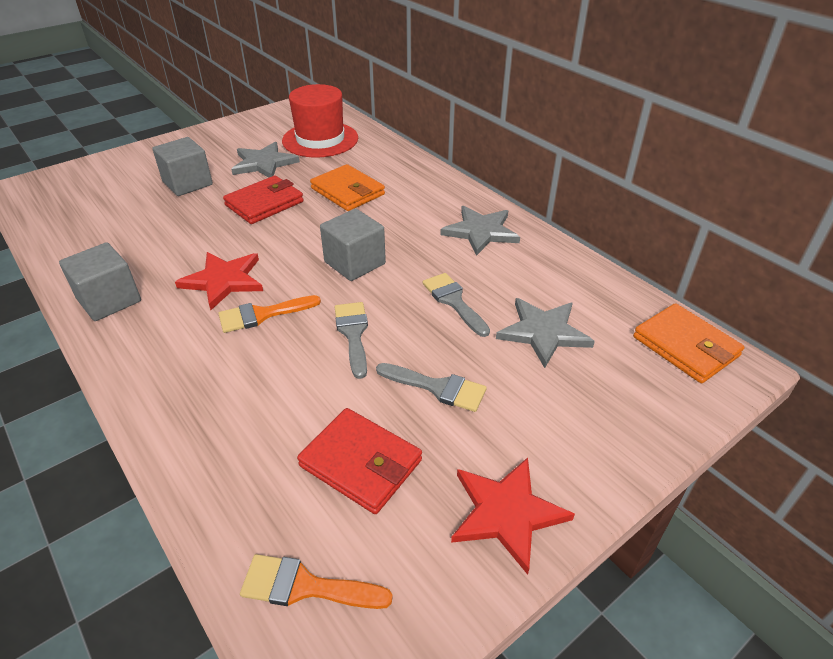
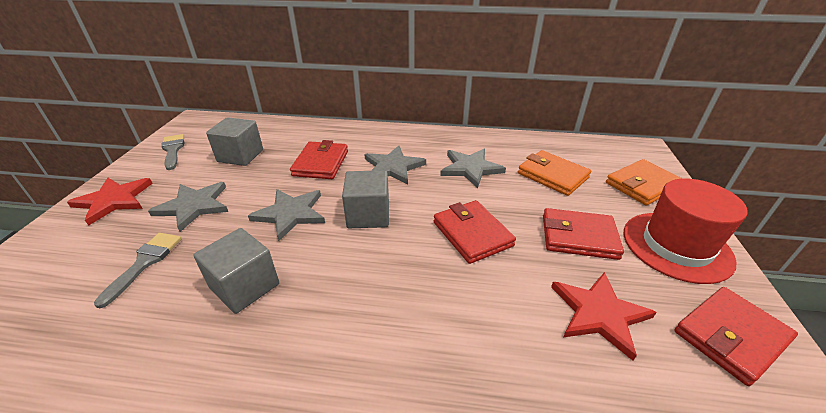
grey brush: 3 -> 2
grey star: 3 -> 4
orange brush: 2 -> 0
red wallet: 2 -> 4

